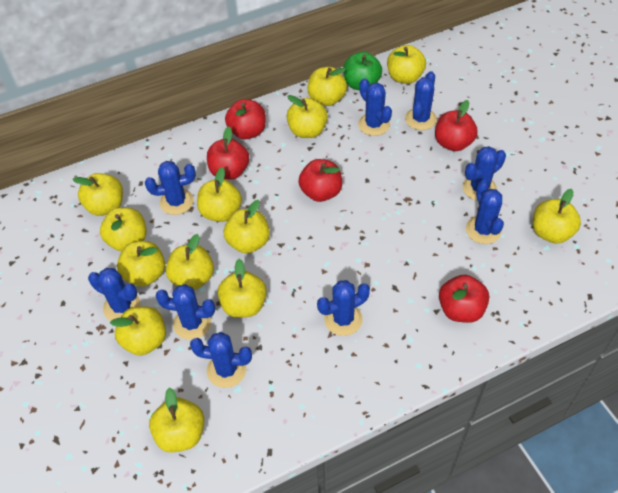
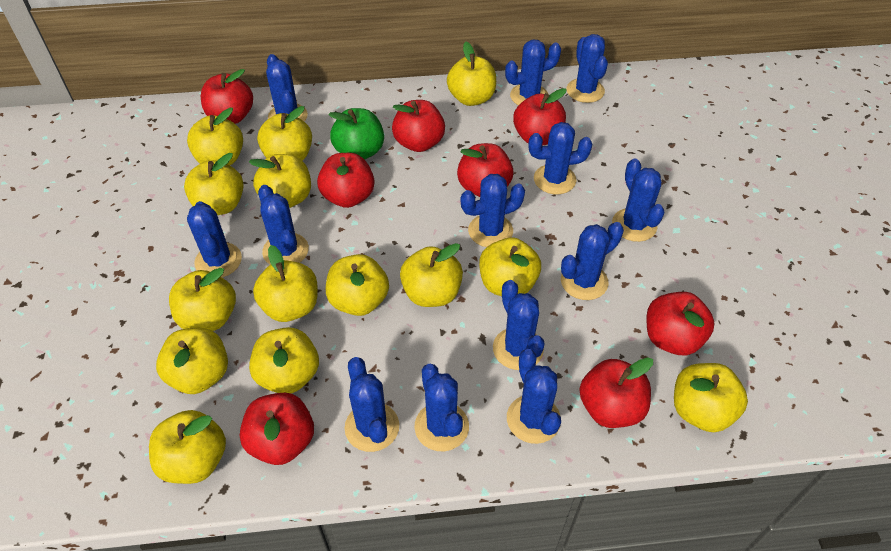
blue cactus: 9 -> 13
red apple: 5 -> 8
yellow apple: 13 -> 14

